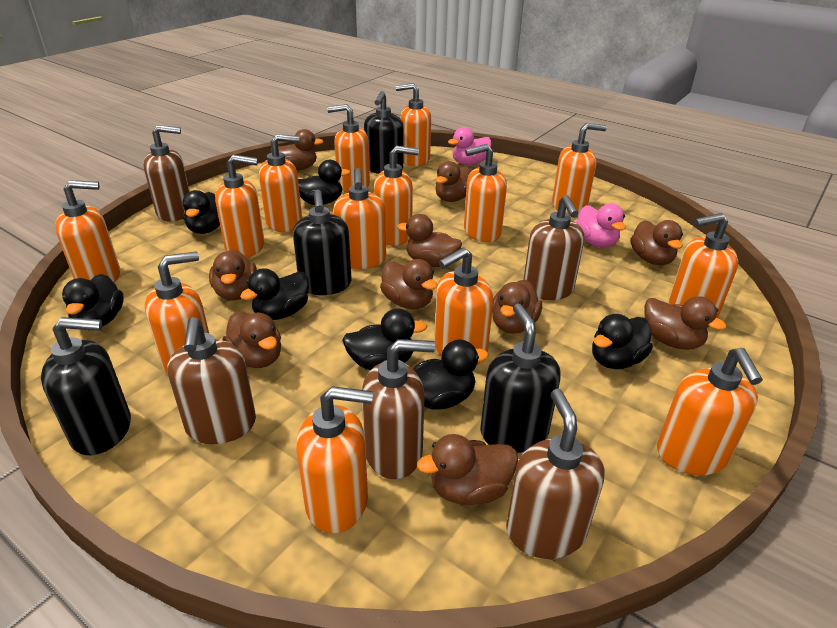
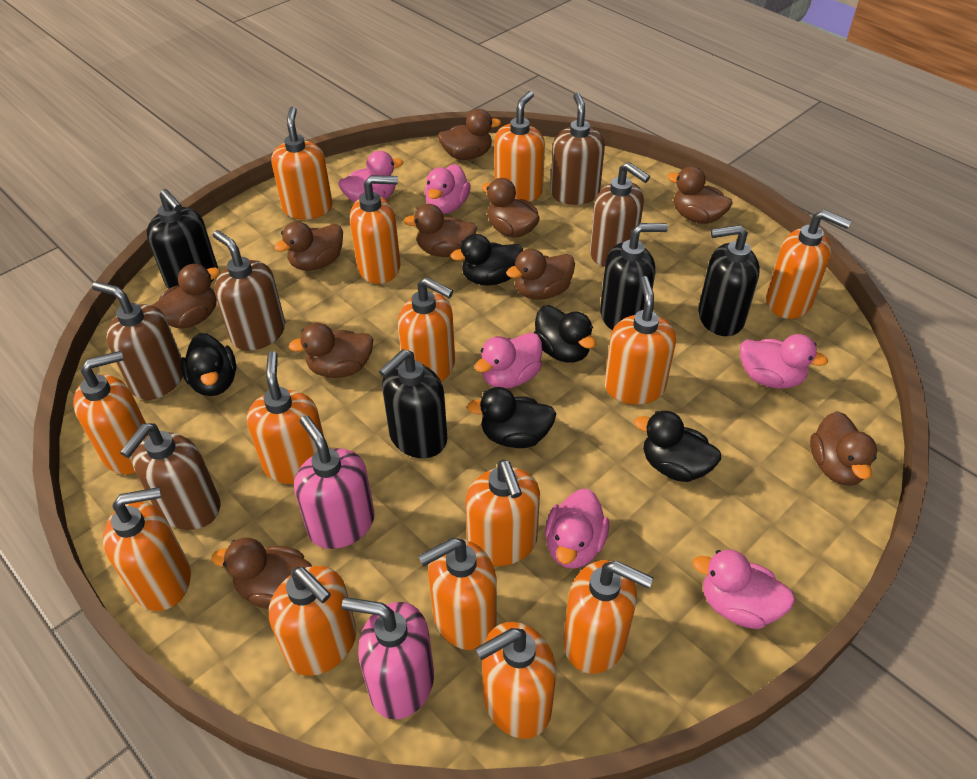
black duck: 7 -> 5
pink duck: 2 -> 6
pink soap dispenser: 0 -> 2

